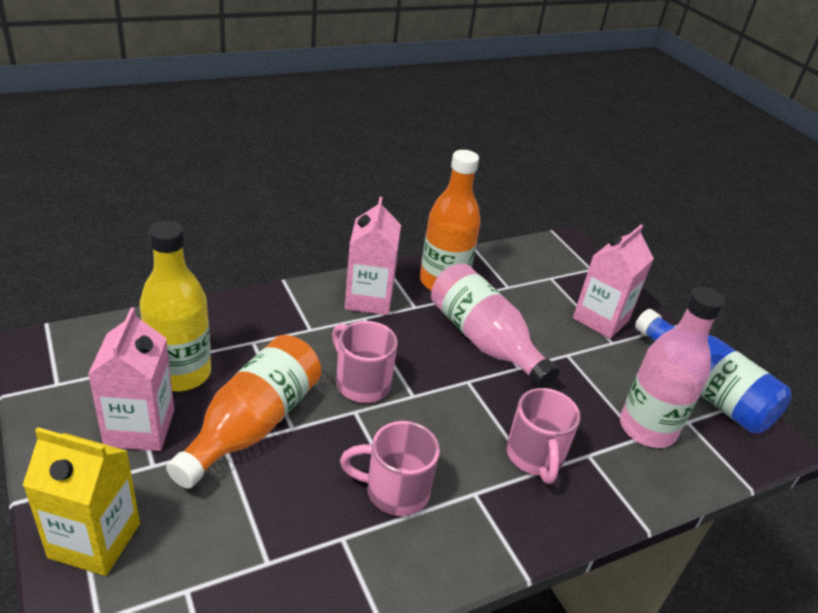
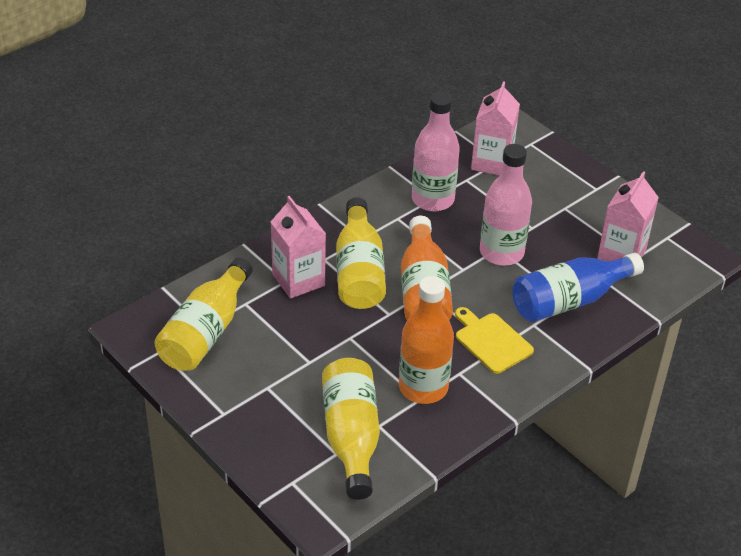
pink mug: 3 -> 0
yellow bottle: 1 -> 3
yellow carton: 1 -> 0
yellow cutting board: 0 -> 1

